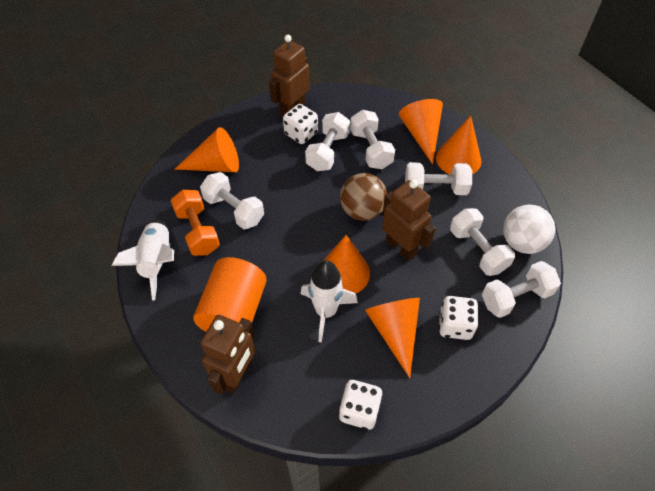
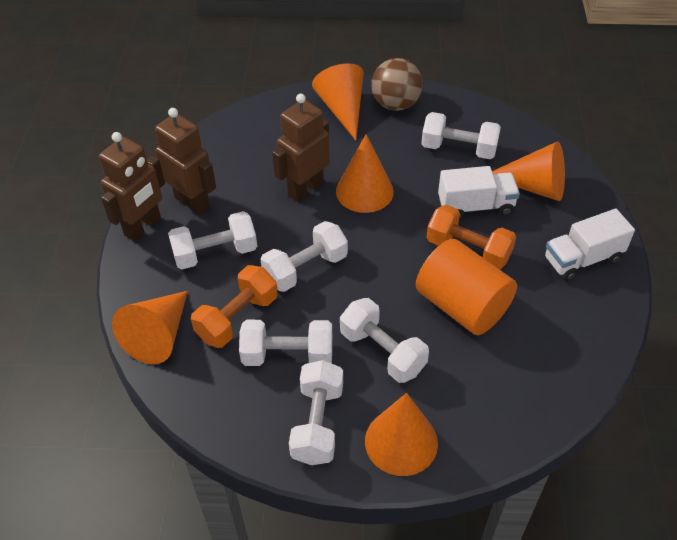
orange dumbbell: 1 -> 2
white ball: 1 -> 0
white dice: 3 -> 0
white rocket: 2 -> 0
white truck: 0 -> 2

